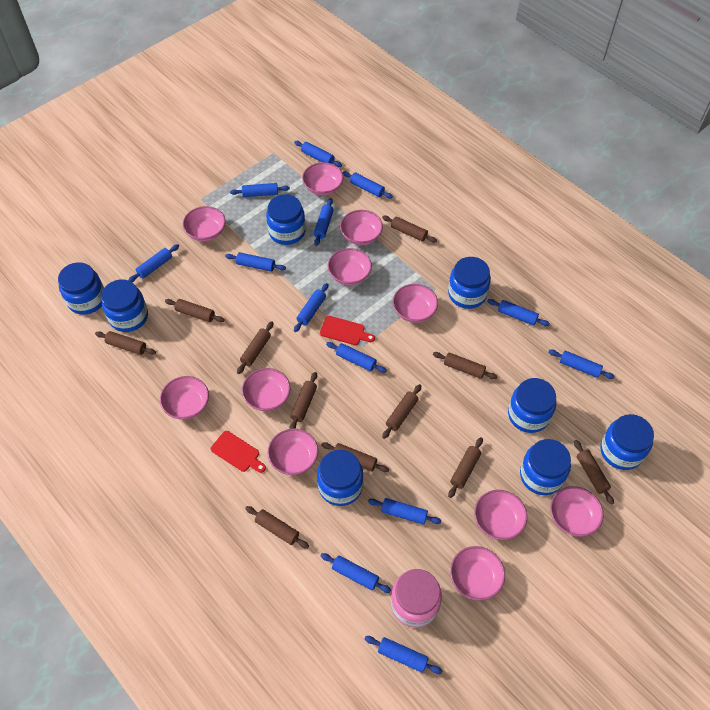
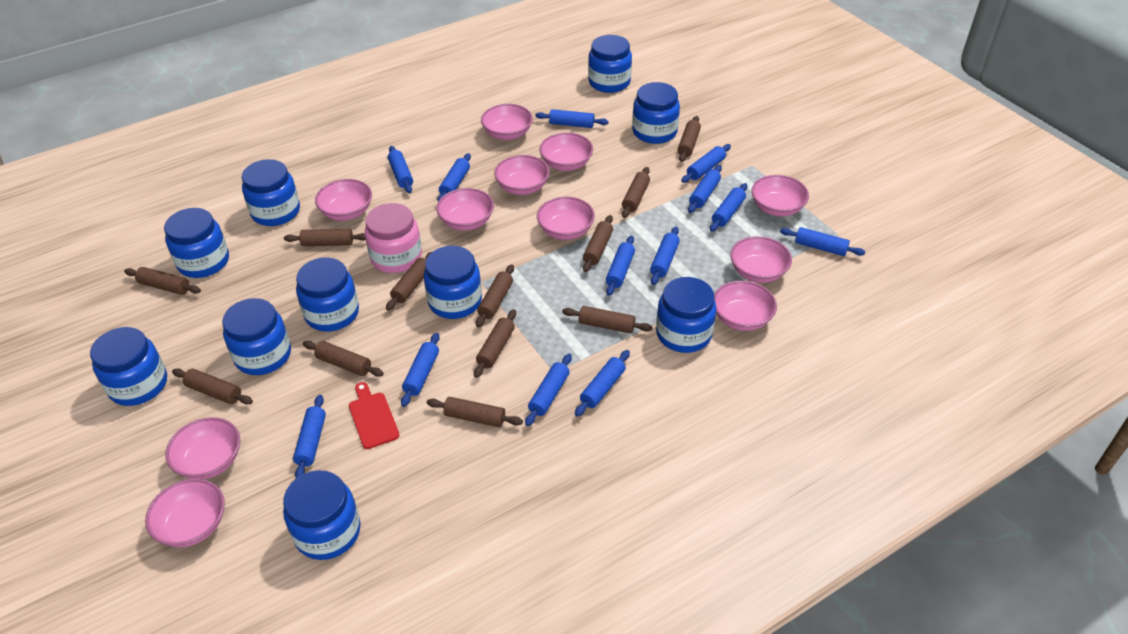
blue jar: 8 -> 10
brown rolling pin: 11 -> 12
red cutting board: 2 -> 1

